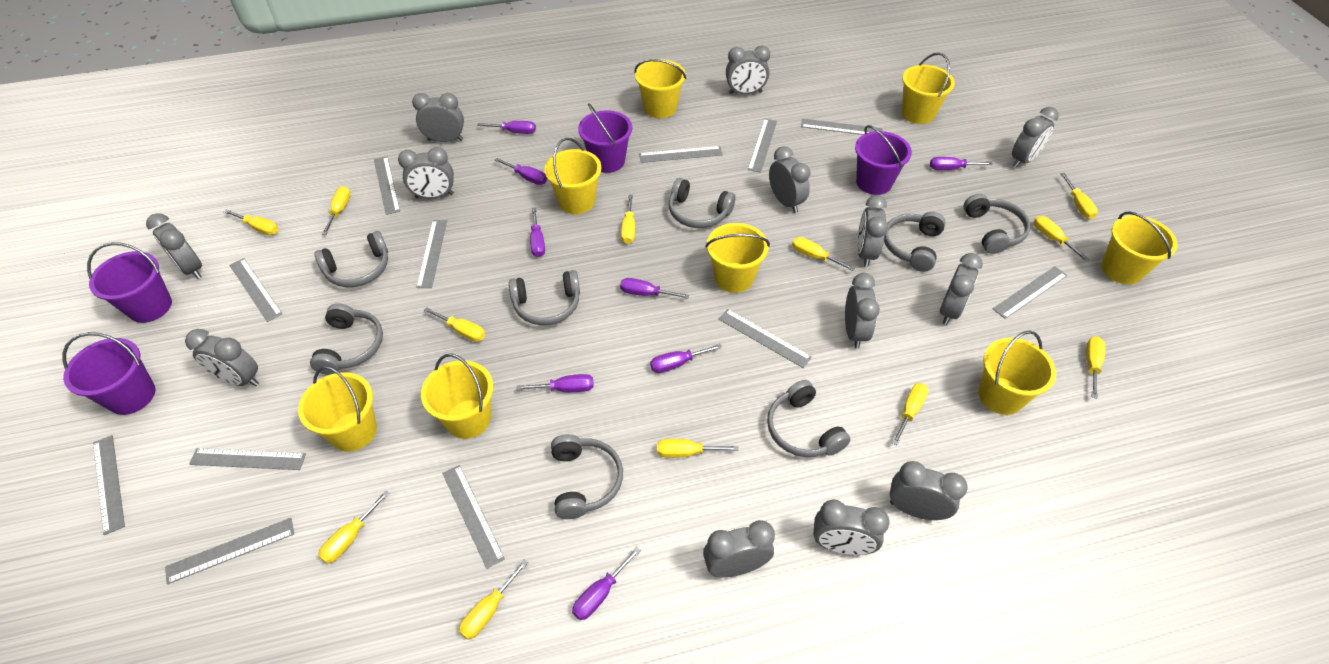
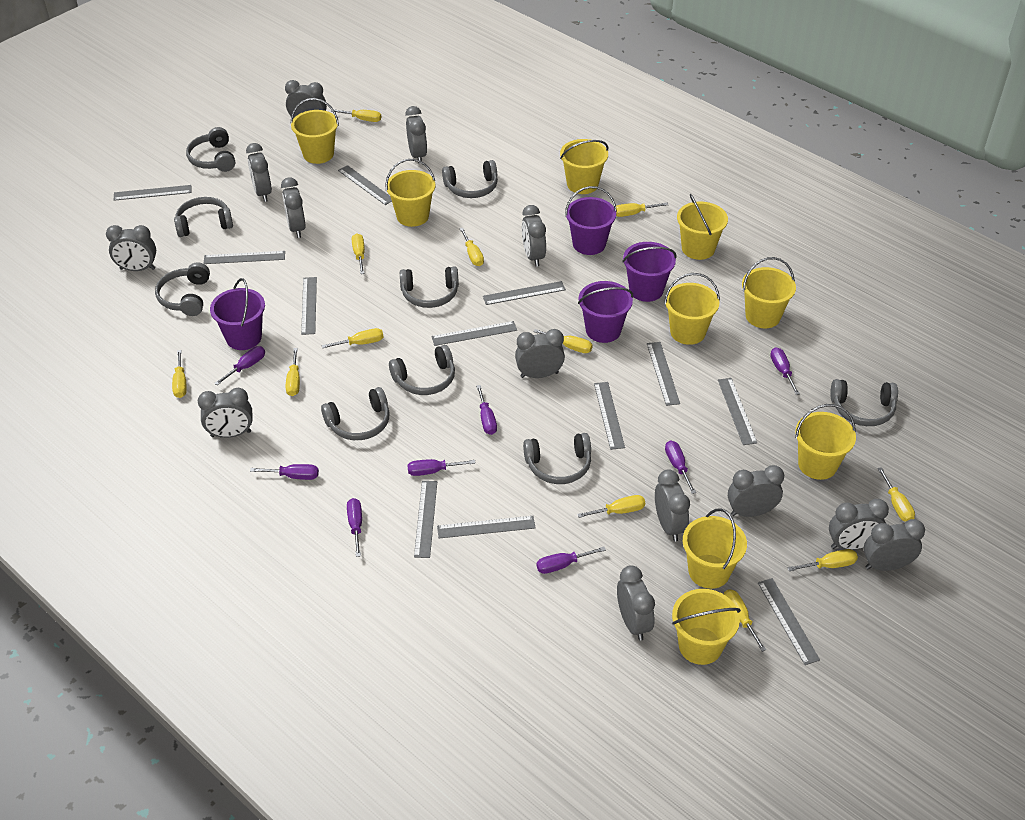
grey headphones: 8 -> 9
yellow bucket: 8 -> 9

